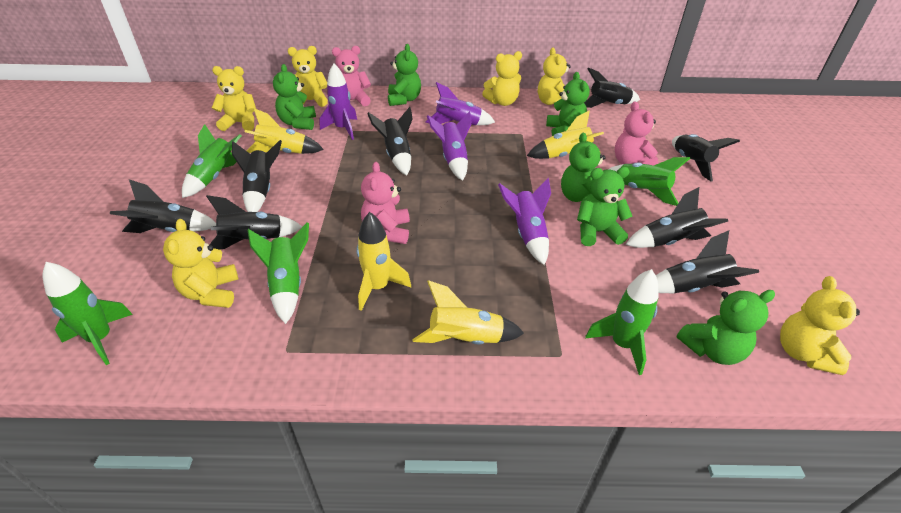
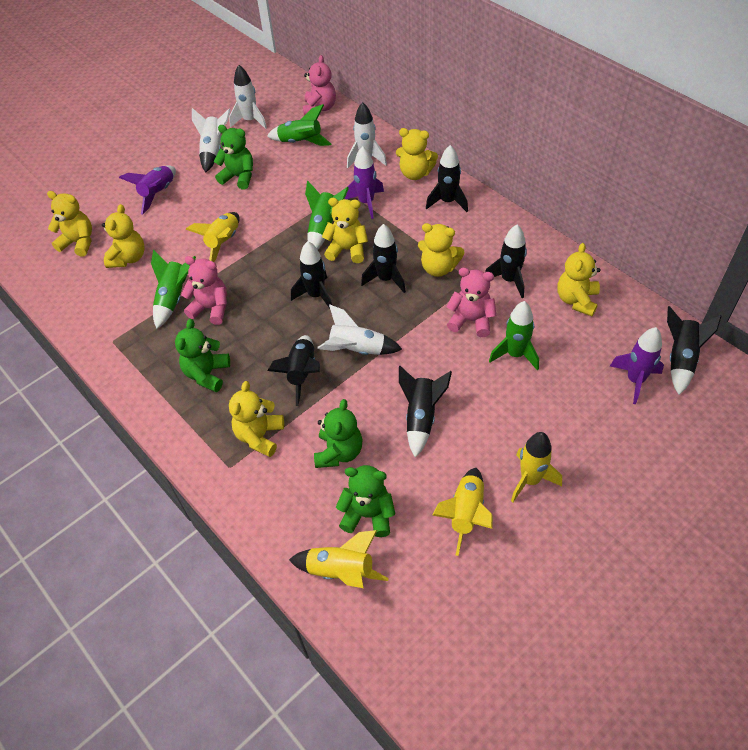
black rocket: 8 -> 7
green rocket: 5 -> 4
green teddy bear: 6 -> 4
purple rocket: 4 -> 3
white rocket: 0 -> 4
yellow teddy bear: 6 -> 7

